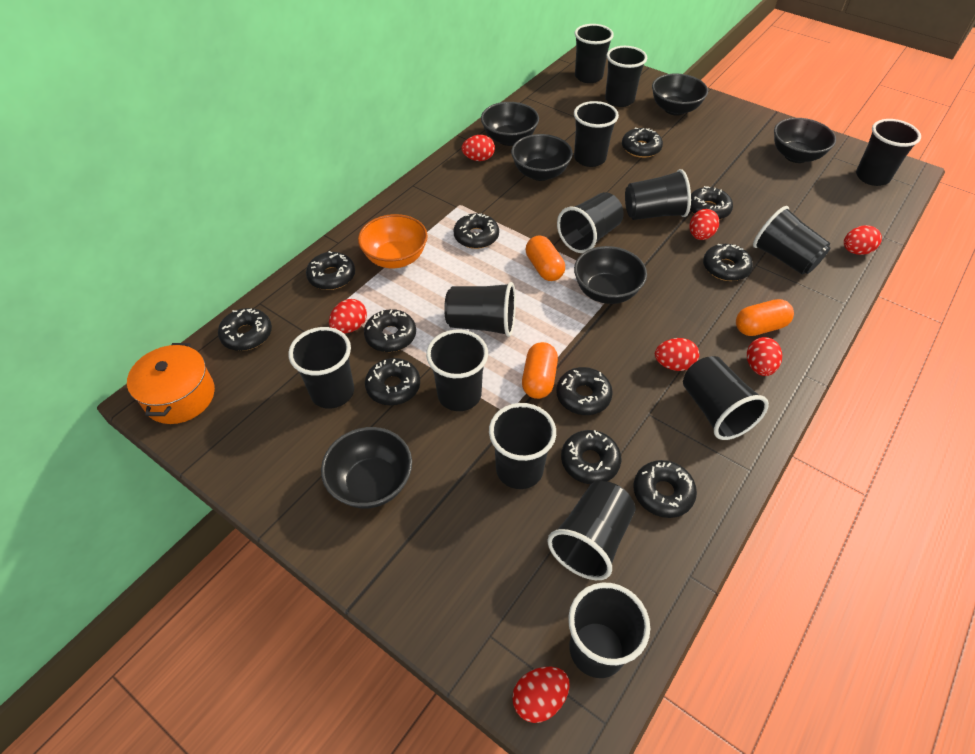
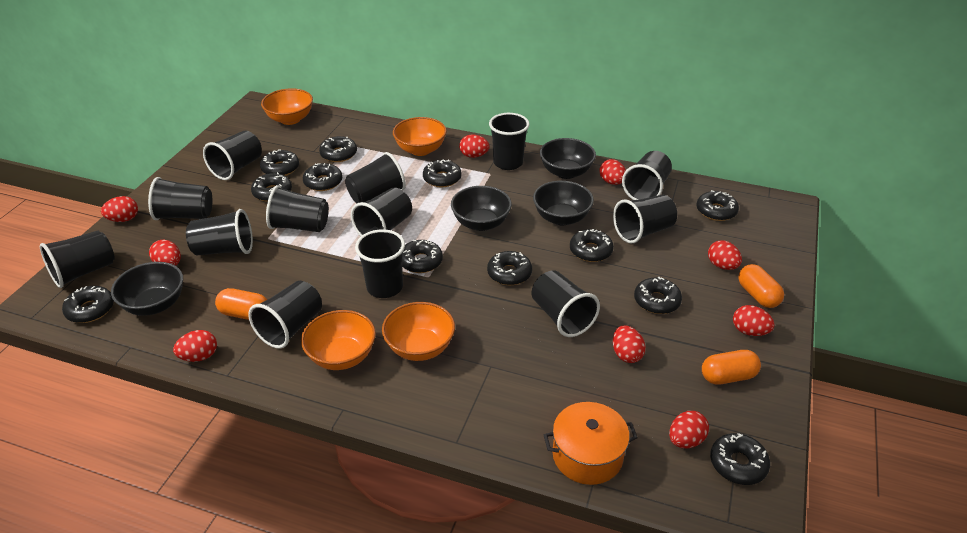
black bowl: 6 -> 4
black cup: 14 -> 13
black donut: 11 -> 12
orange bowl: 1 -> 4
red egg: 7 -> 9

